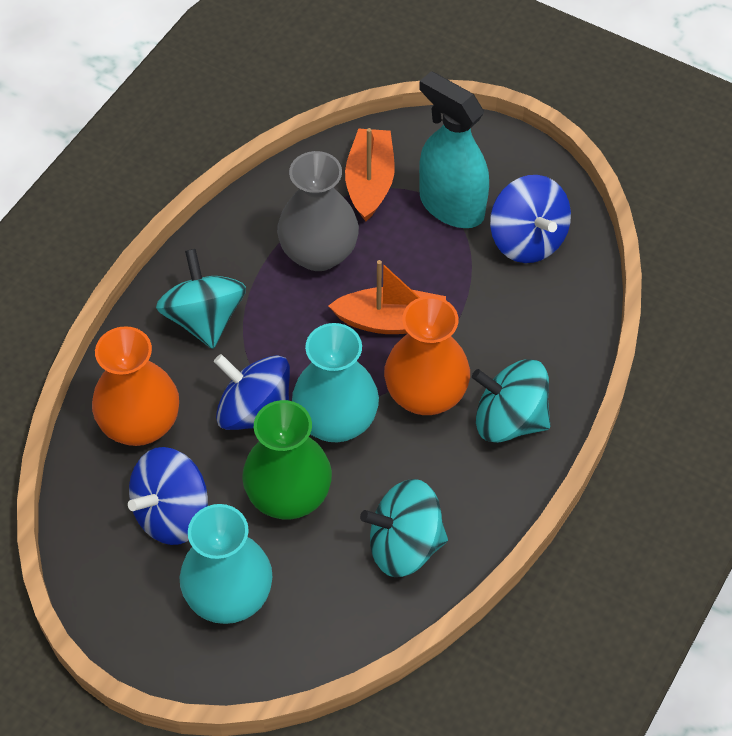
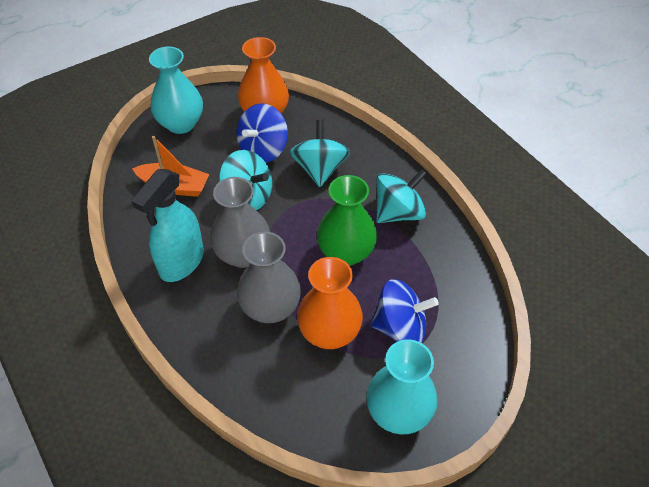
blue spinning top: 3 -> 2
grey vase: 1 -> 2
orange boat: 2 -> 1

